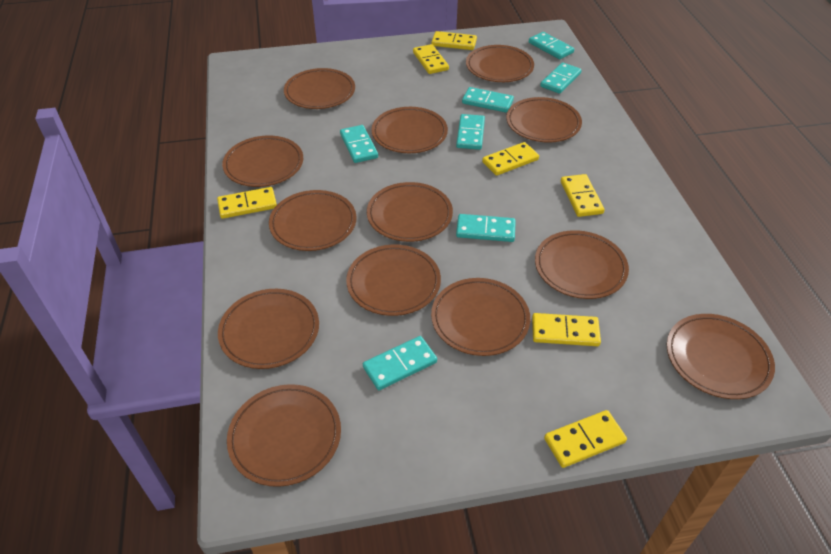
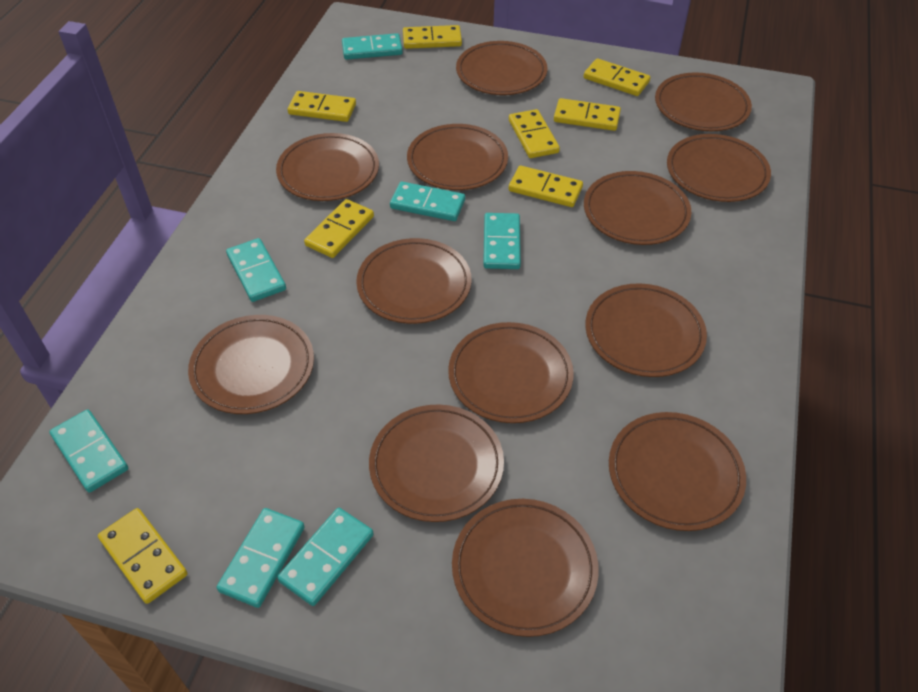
yellow domino: 7 -> 8

